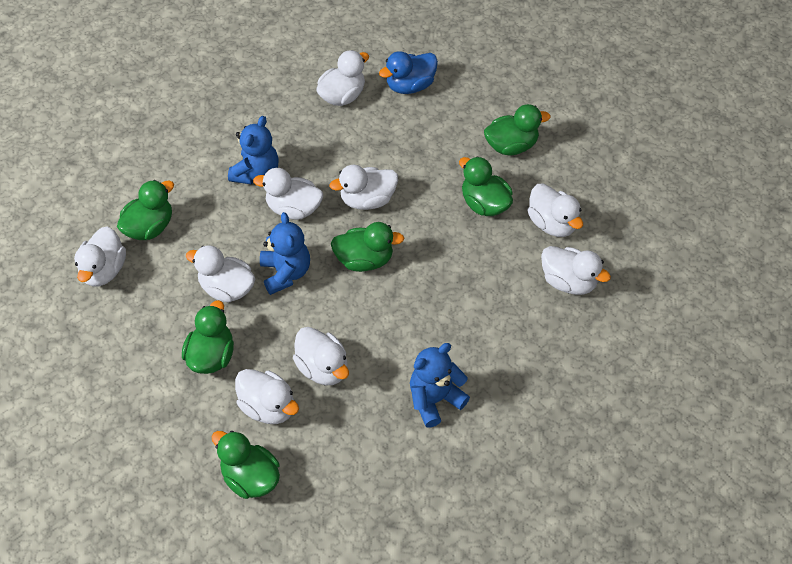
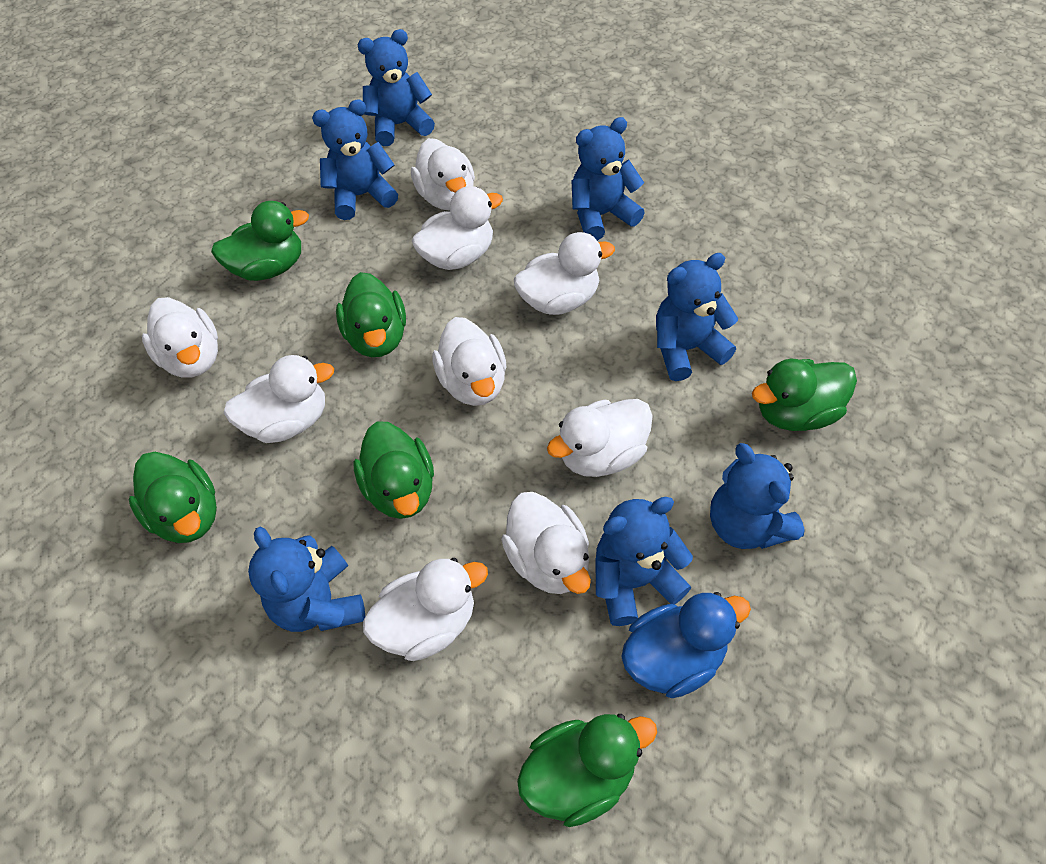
blue teddy bear: 3 -> 7

